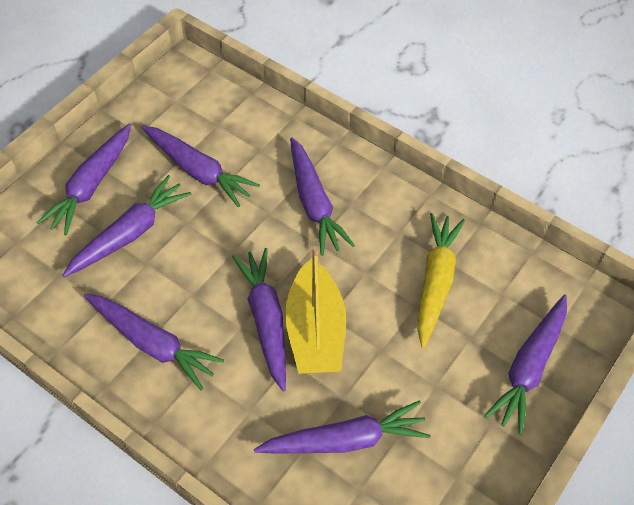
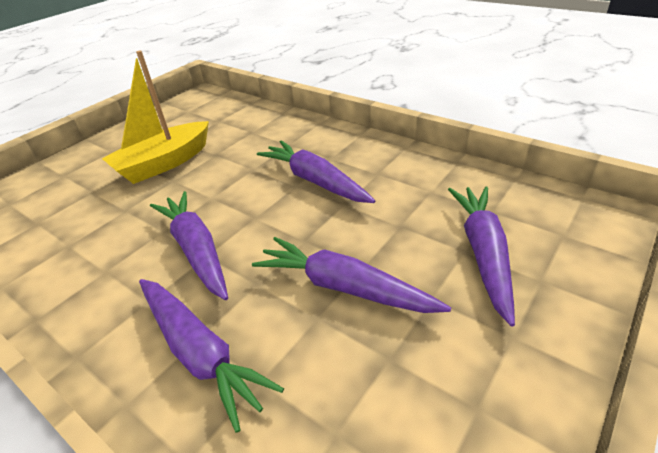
purple carrot: 8 -> 5
yellow carrot: 1 -> 0

